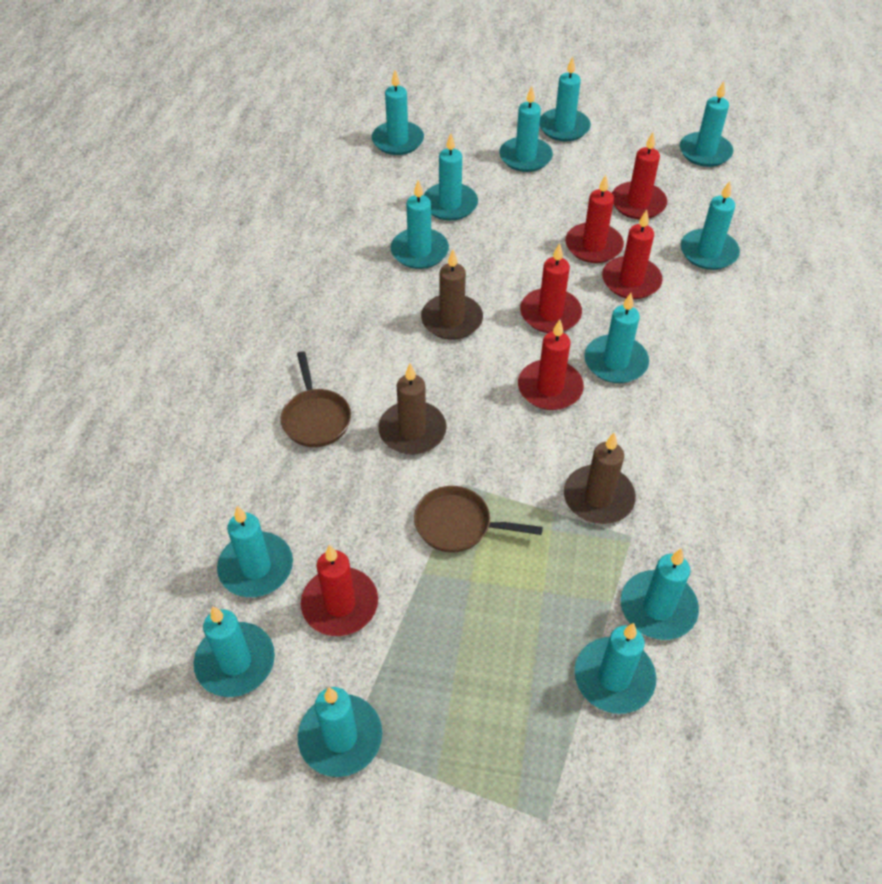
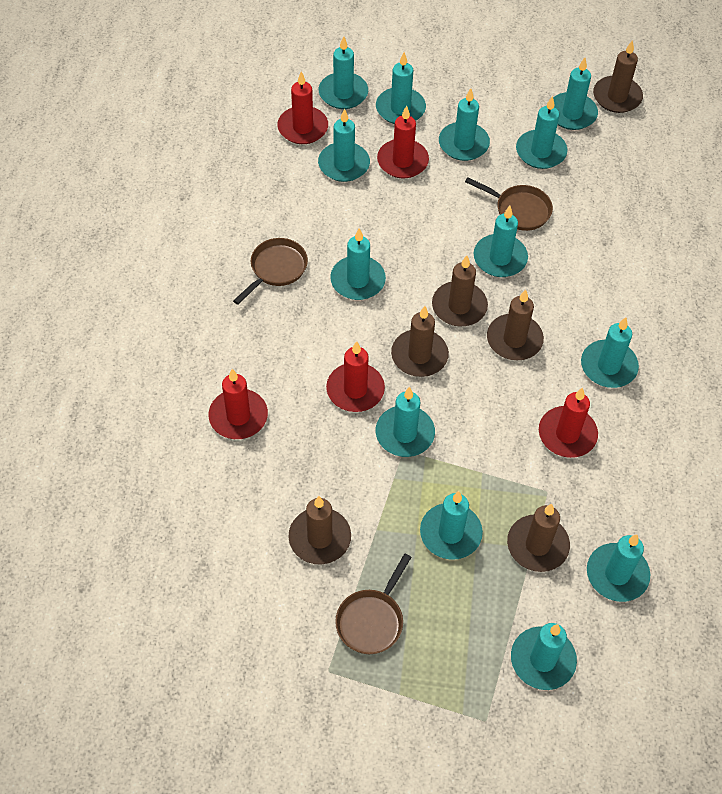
brown candle: 3 -> 6
brown pan: 2 -> 3
red candle: 6 -> 5

